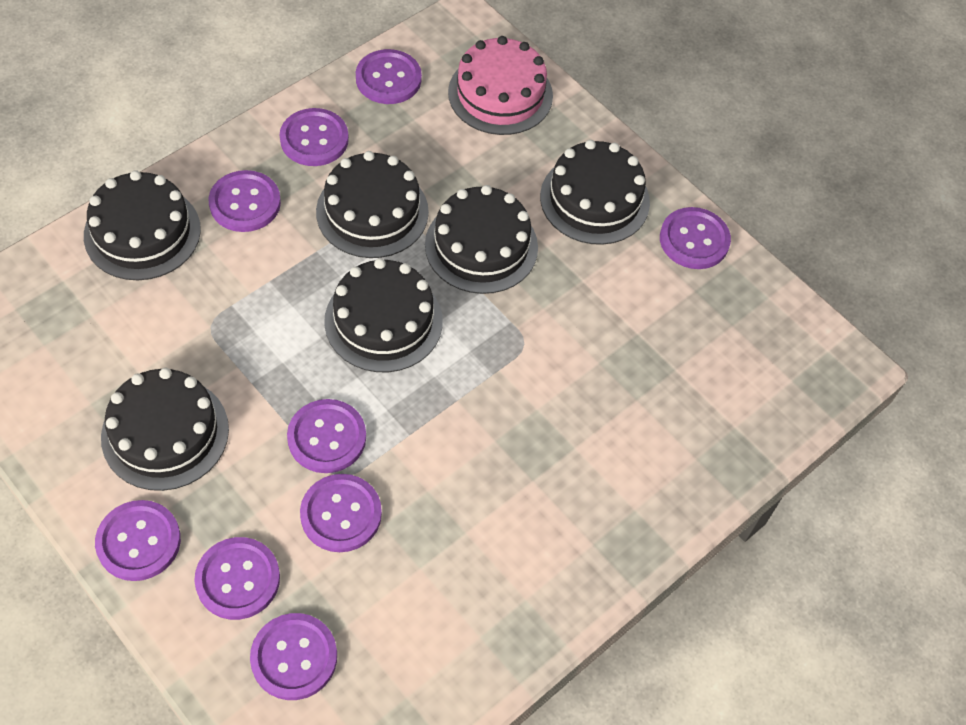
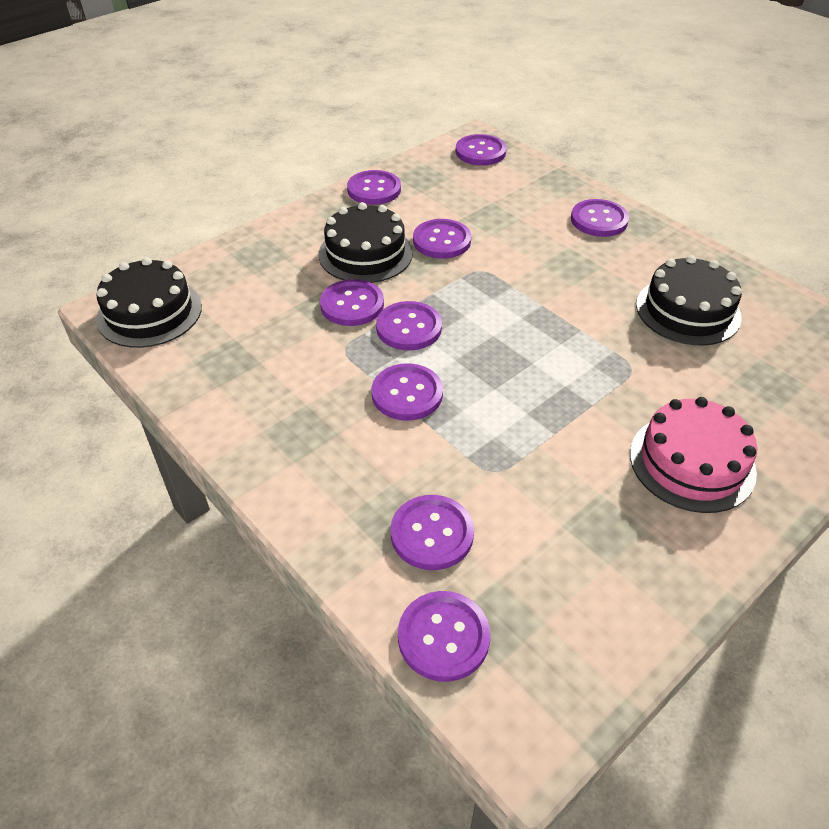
black cake: 6 -> 3

